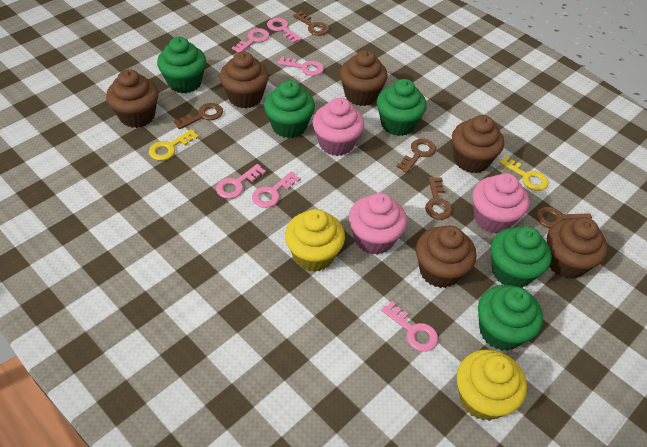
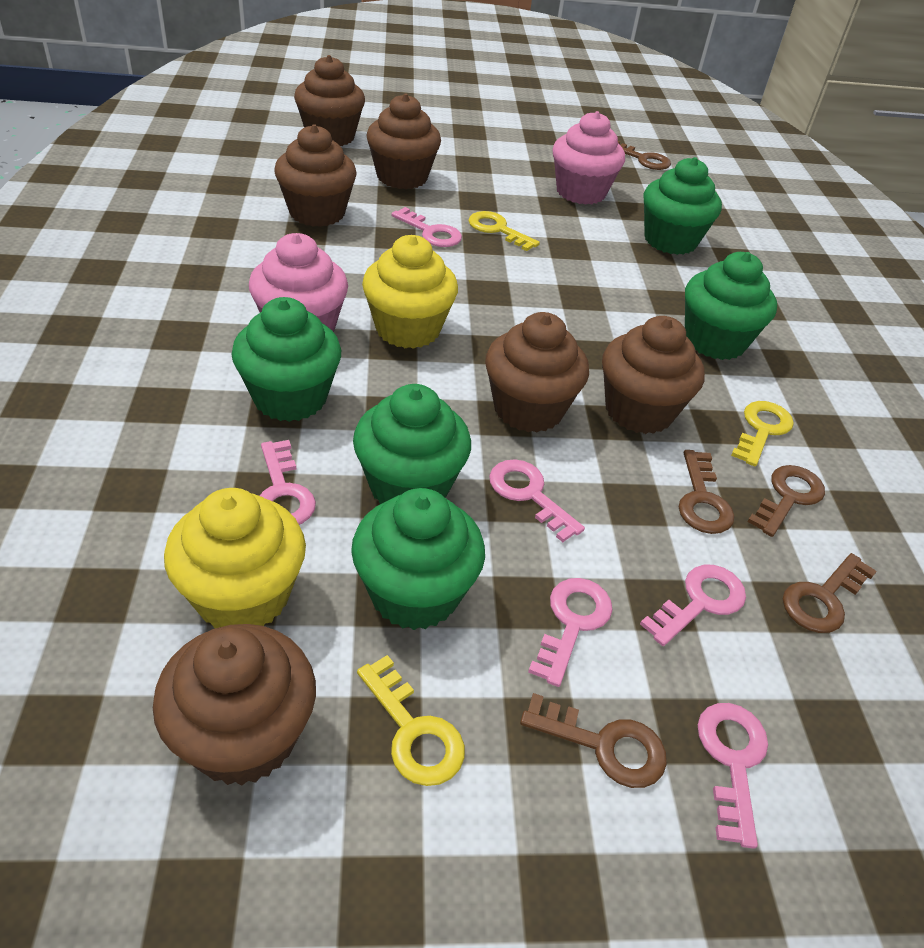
pink cupcake: 3 -> 2
yellow key: 2 -> 3

